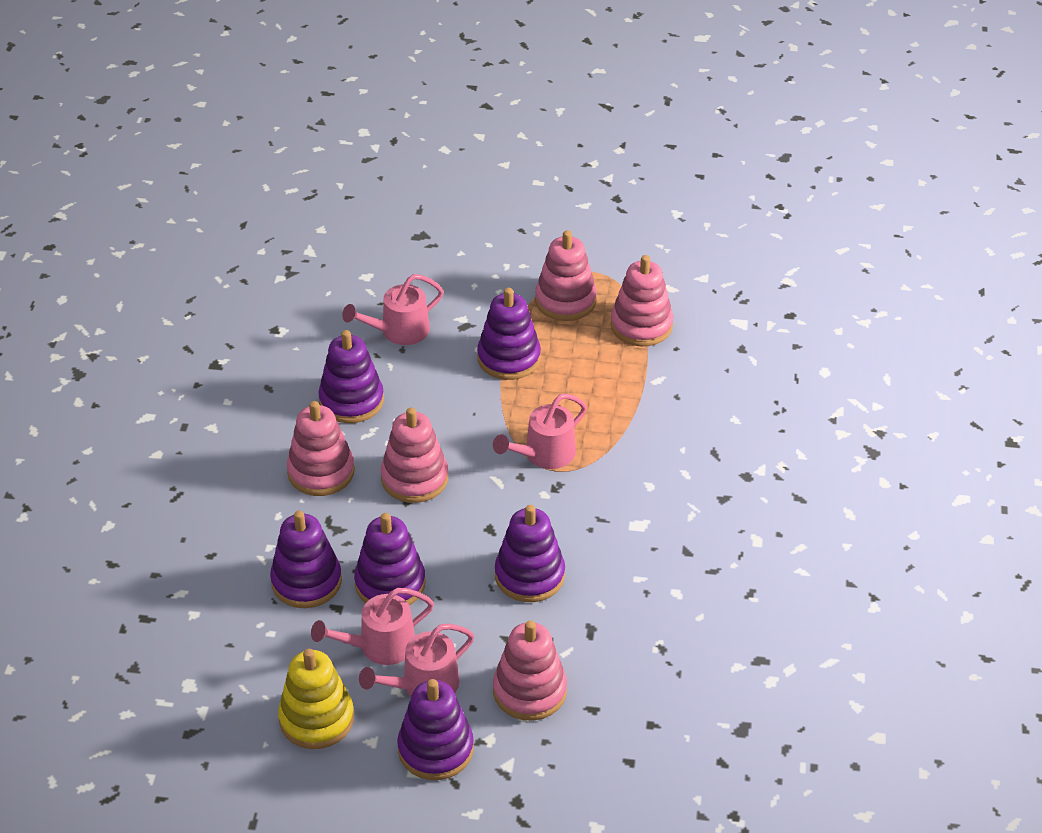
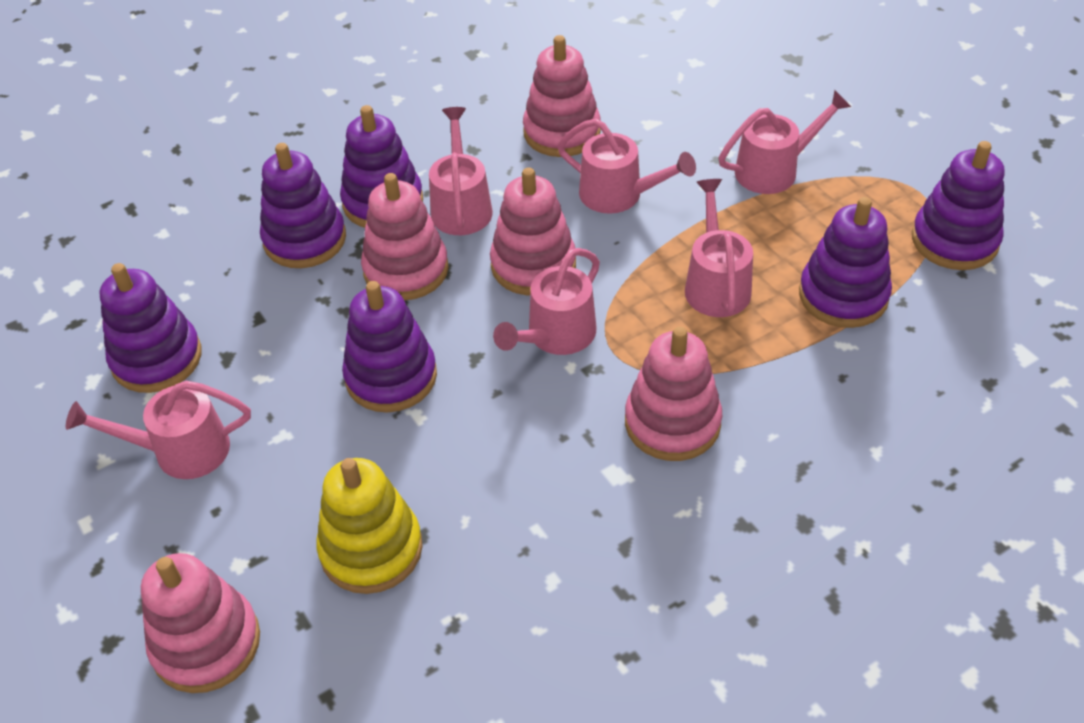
pink watering can: 4 -> 6

